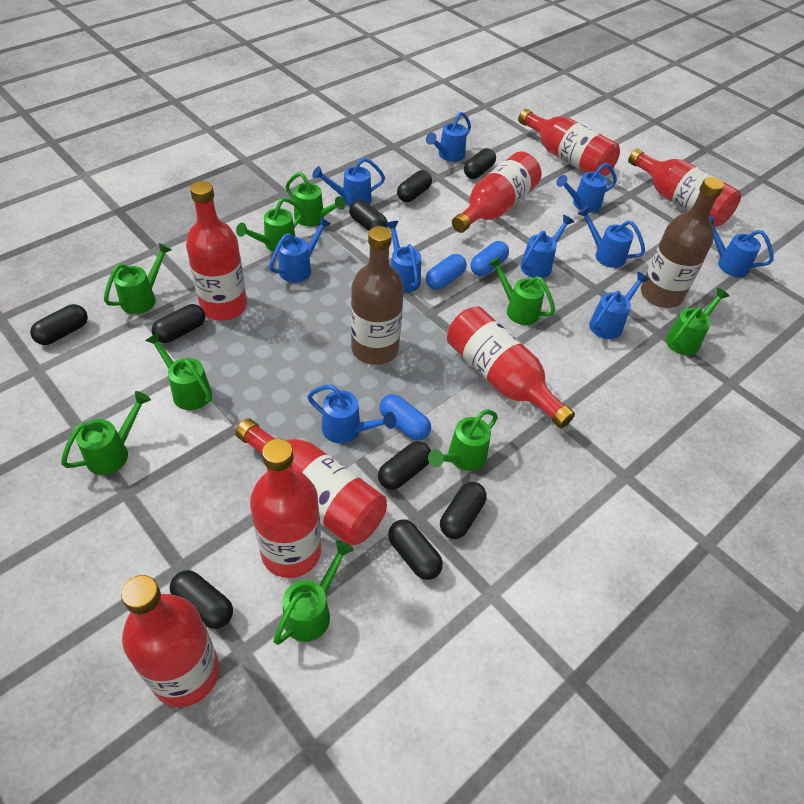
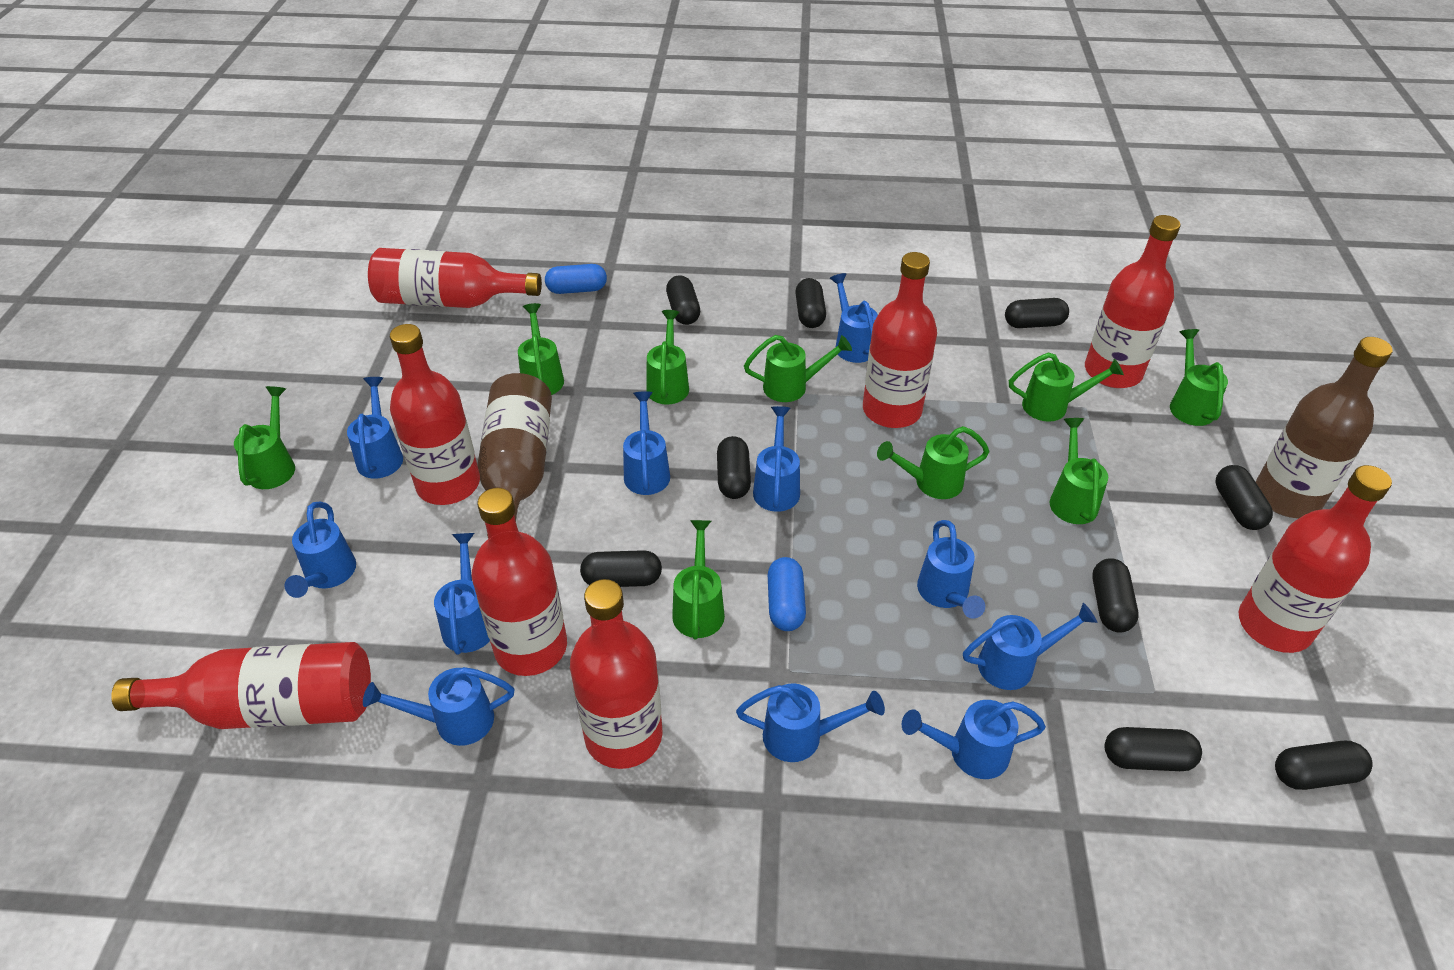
blue capsule: 3 -> 2
blue watering can: 10 -> 11

